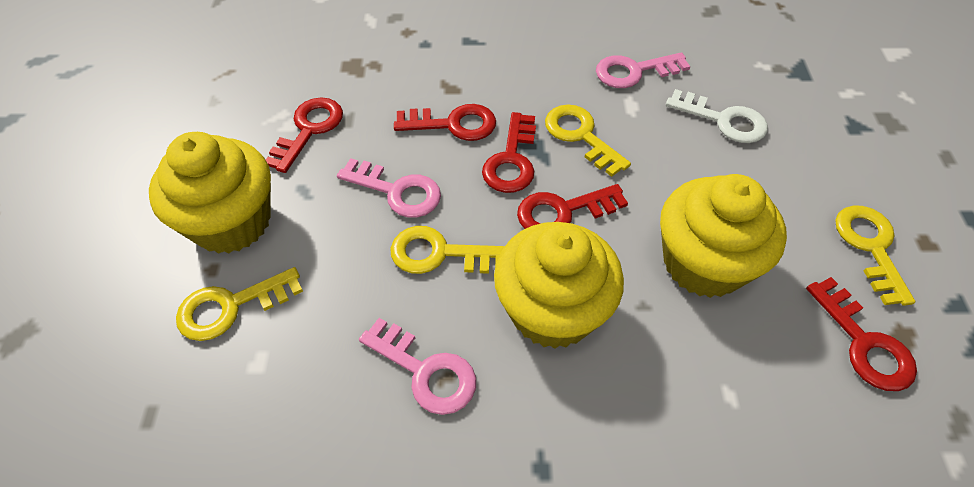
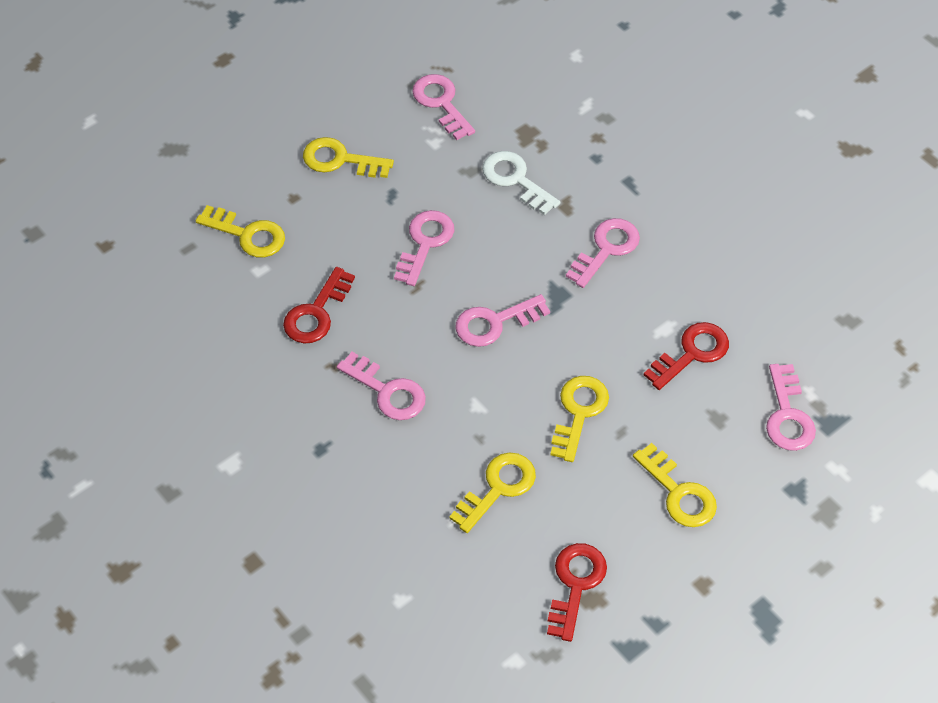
pink key: 3 -> 6
red key: 5 -> 3
yellow cupcake: 3 -> 0
yellow key: 4 -> 5

